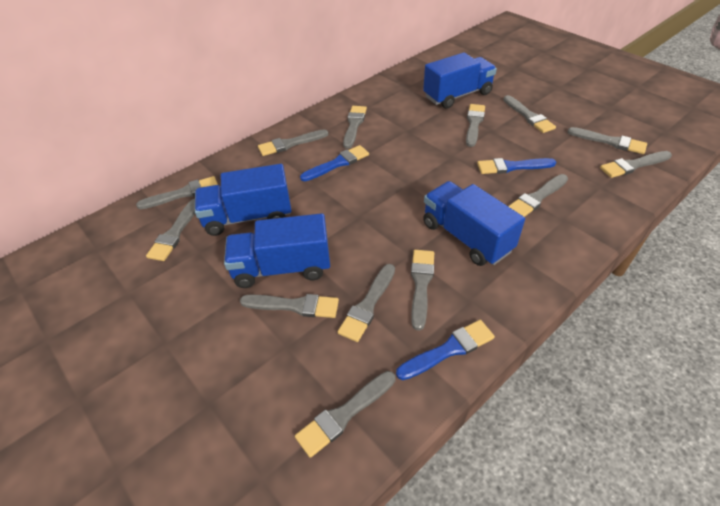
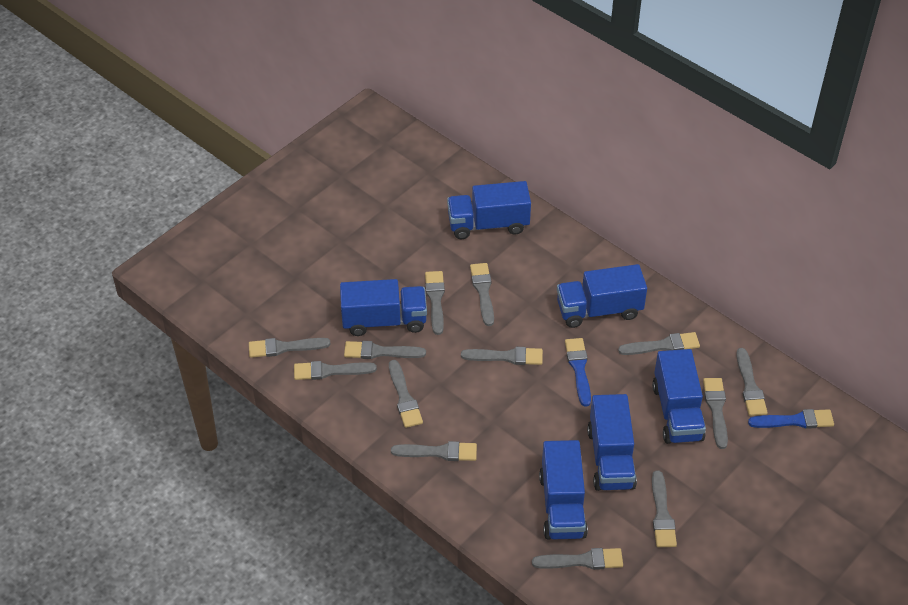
blue brush: 3 -> 2
blue truck: 4 -> 6

